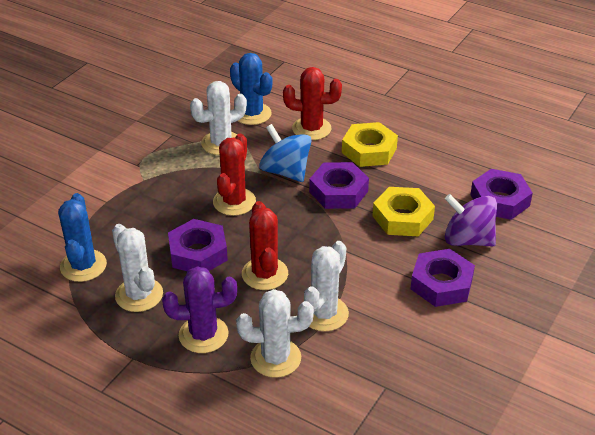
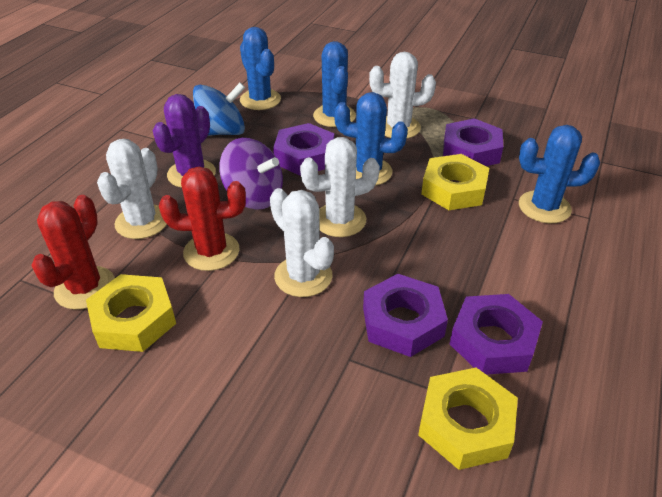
blue cactus: 2 -> 4
red cactus: 3 -> 2
yellow nut: 2 -> 3

